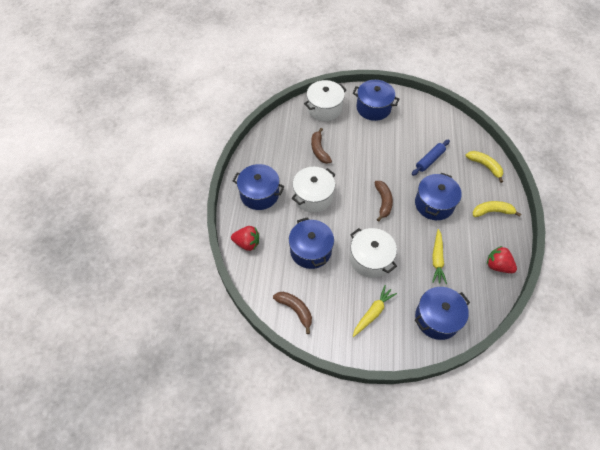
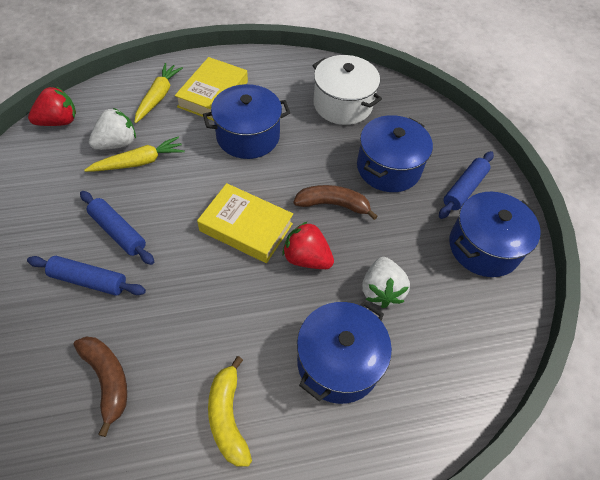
blue pot: 5 -> 4
blue rolling pin: 1 -> 3
brown banana: 3 -> 2
white pot: 3 -> 1
white strawberry: 0 -> 2
yellow banana: 2 -> 1
yellow book: 0 -> 2

